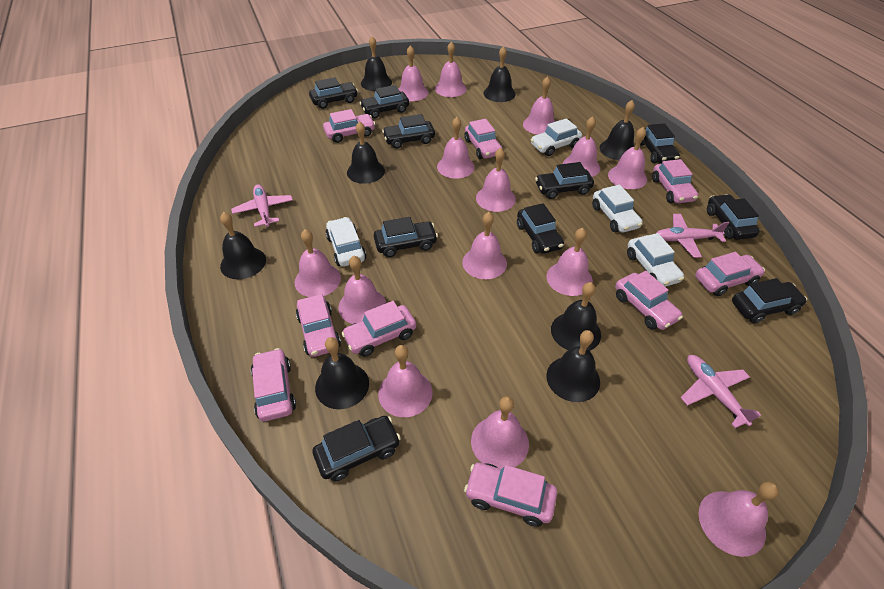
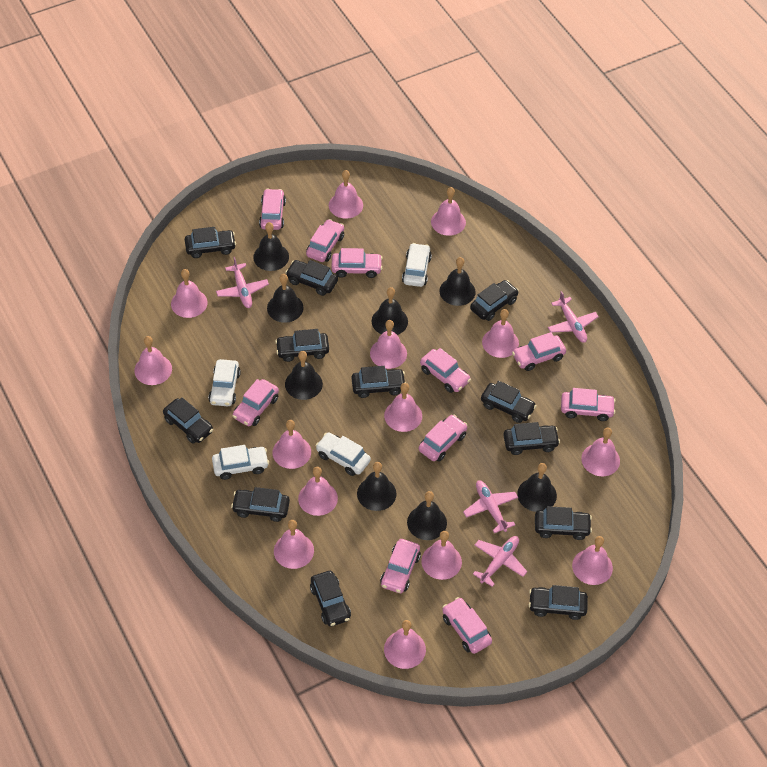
black car: 10 -> 12
pink car: 9 -> 10
pink plane: 3 -> 4

